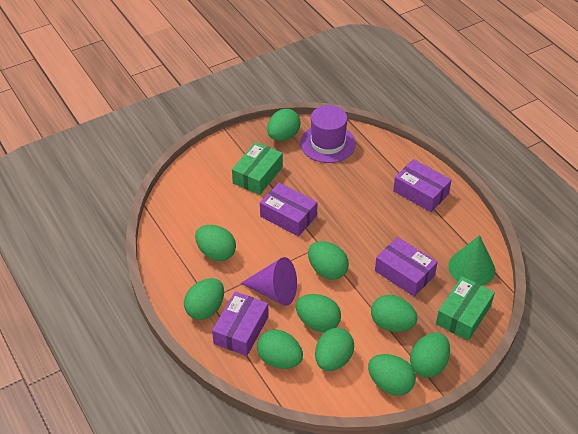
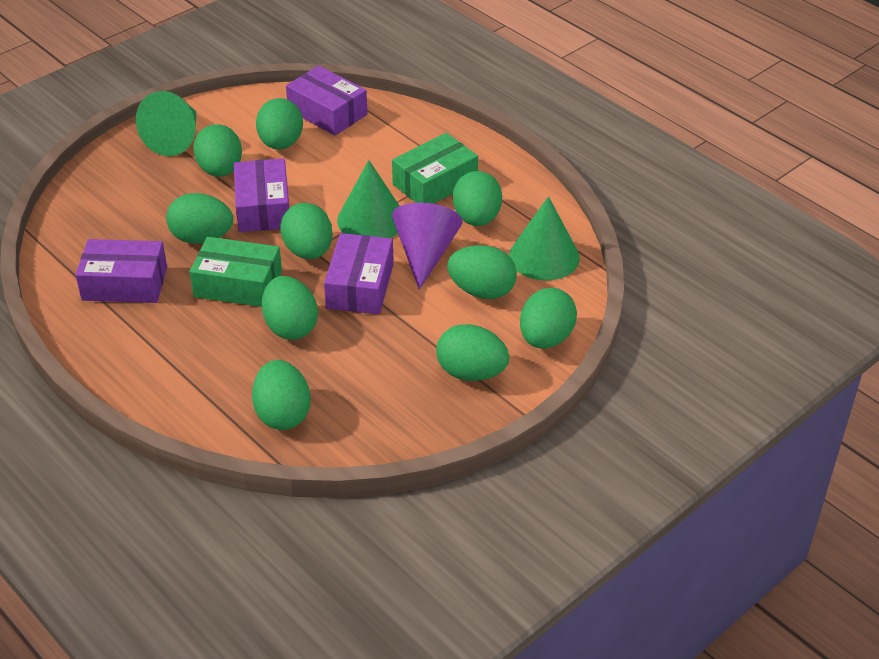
green cone: 1 -> 3
purple hat: 1 -> 0

